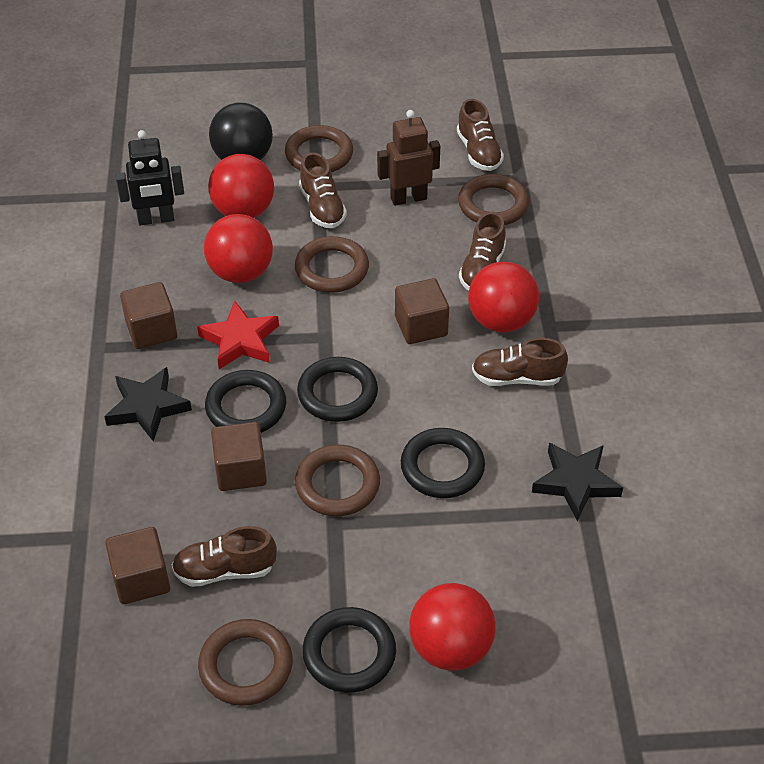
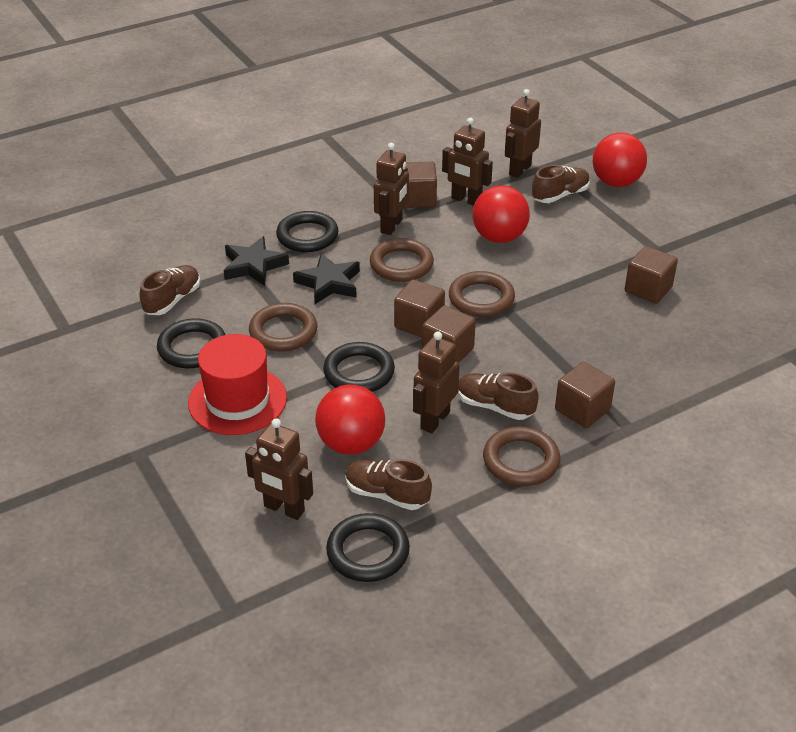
black ball: 1 -> 0
black robot: 1 -> 0
brown cube: 4 -> 5
brown ring: 5 -> 4
brown robot: 1 -> 5
brown shoe: 5 -> 4
red ball: 4 -> 3
red hat: 0 -> 1
red star: 1 -> 0

